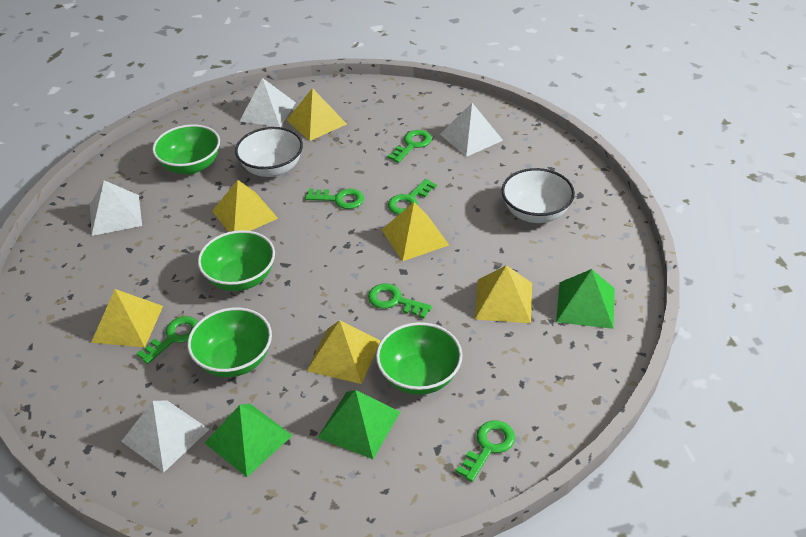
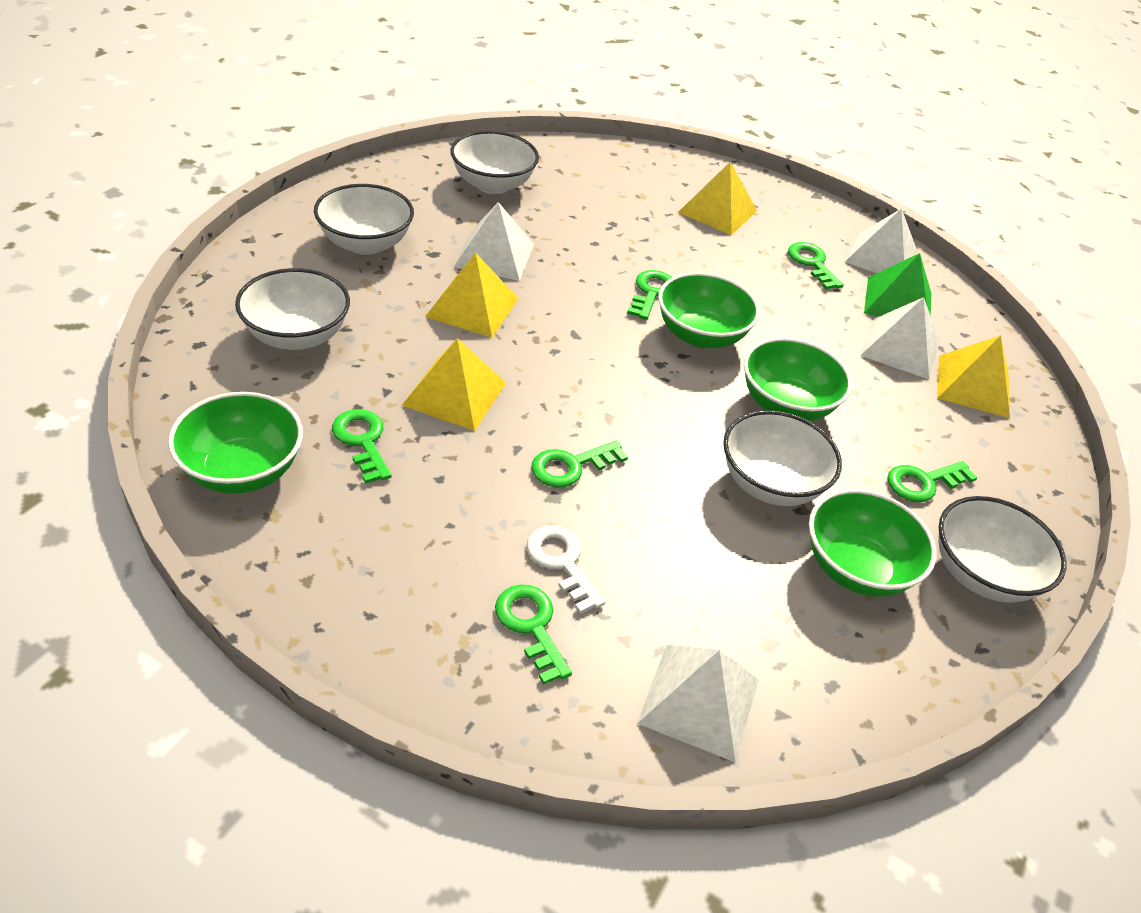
green pyramid: 3 -> 1
white bowl: 2 -> 5
white key: 0 -> 1
yellow pyramid: 6 -> 4

